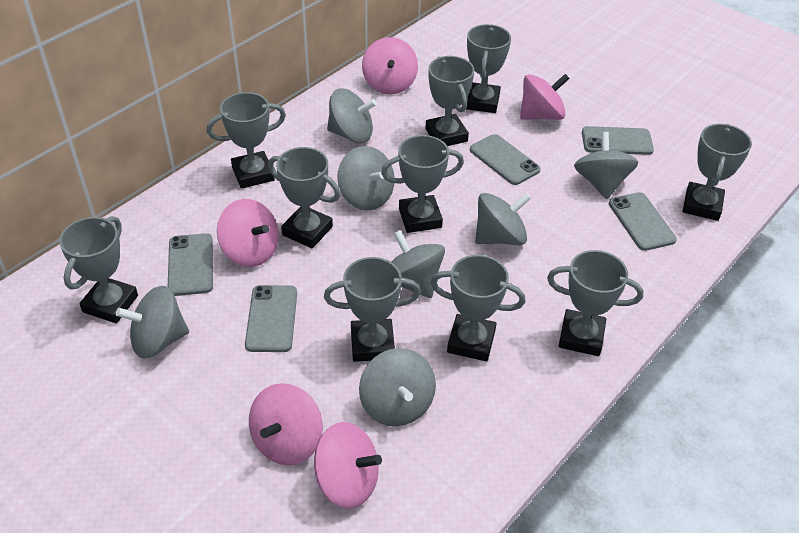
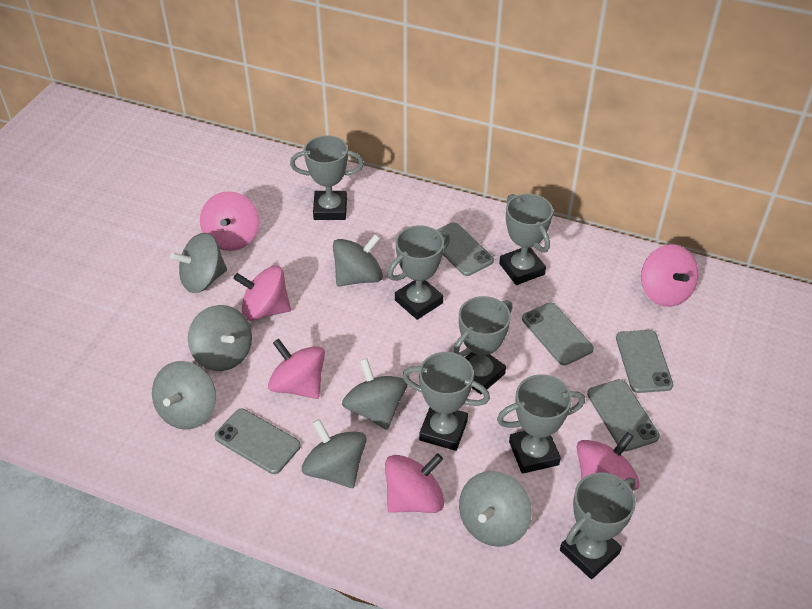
grey trophy: 10 -> 7
pink spinning top: 5 -> 6

